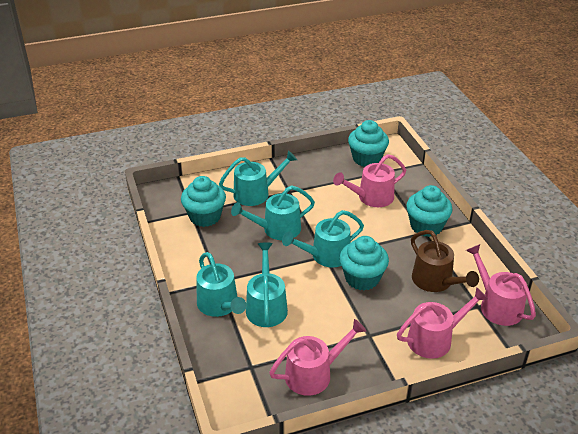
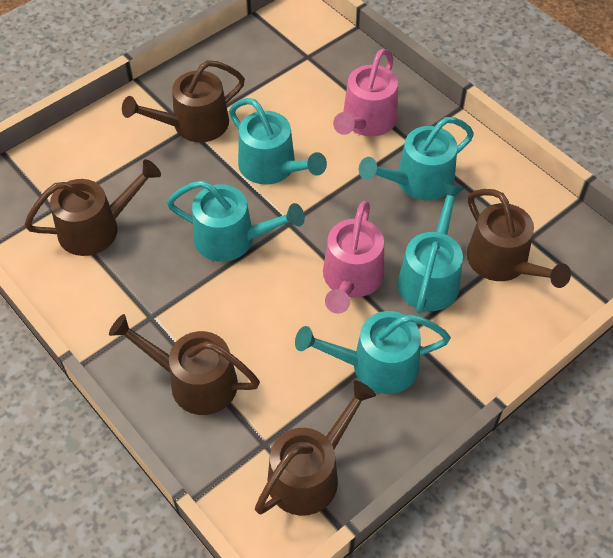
brown watering can: 1 -> 5
pink watering can: 4 -> 2
turquoise cupcake: 4 -> 0

